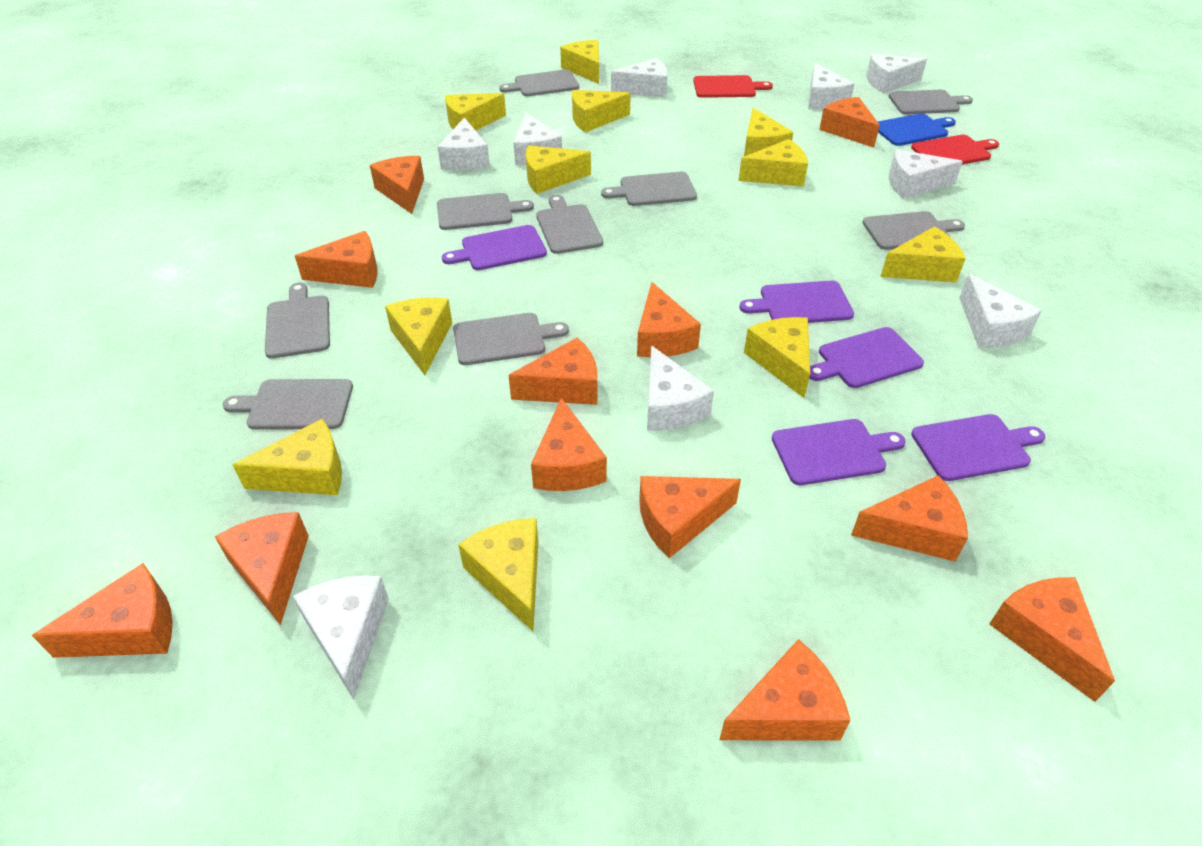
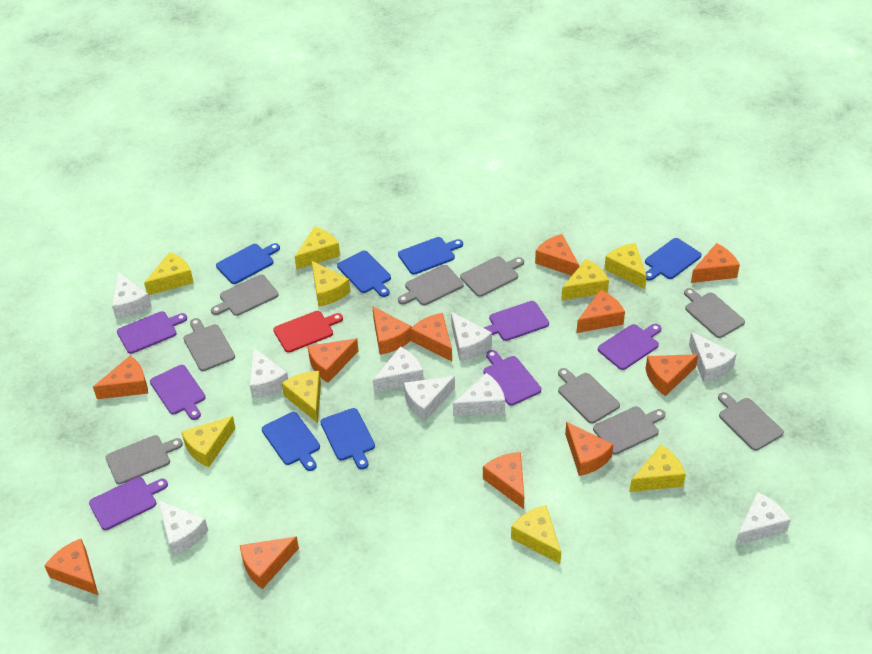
blue cutting board: 1 -> 6
purple cutting board: 5 -> 6
red cutting board: 2 -> 1
yellow cheese: 11 -> 9

